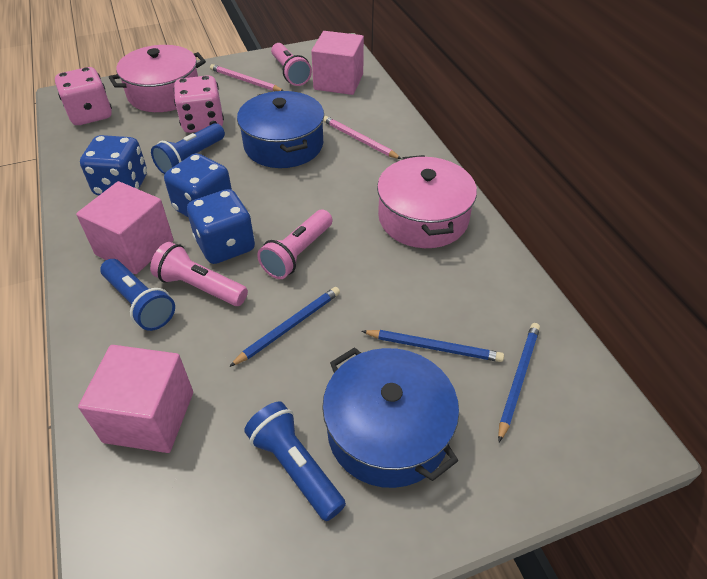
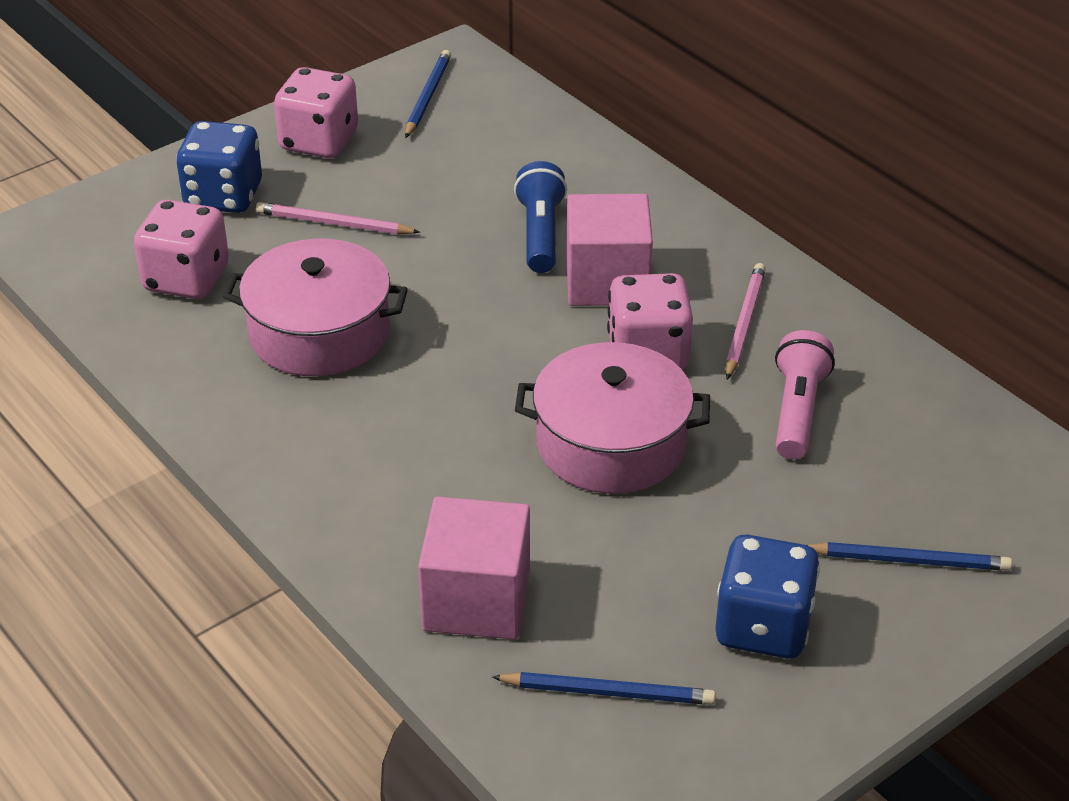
blue dice: 3 -> 2
blue flashlight: 3 -> 1
blue pot: 2 -> 0
pink cube: 3 -> 2
pink dice: 2 -> 3
pink flashlight: 3 -> 1

